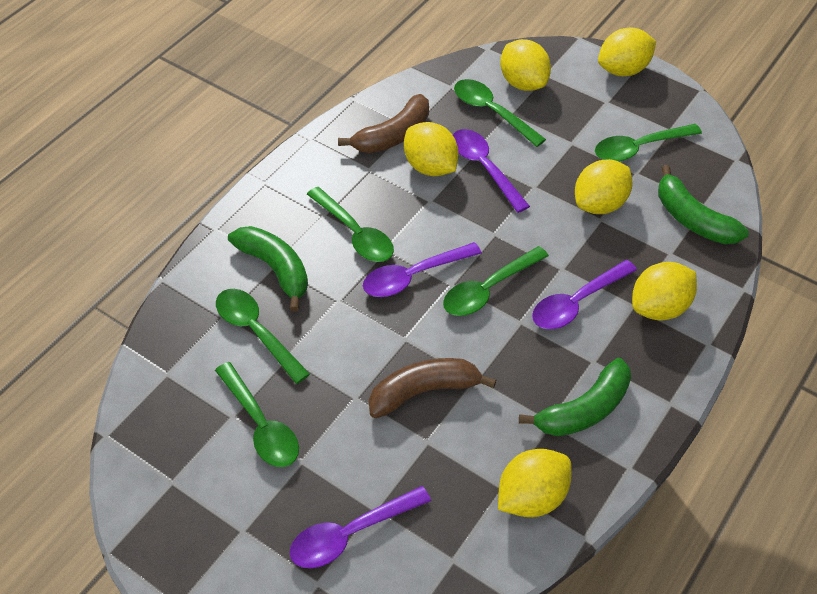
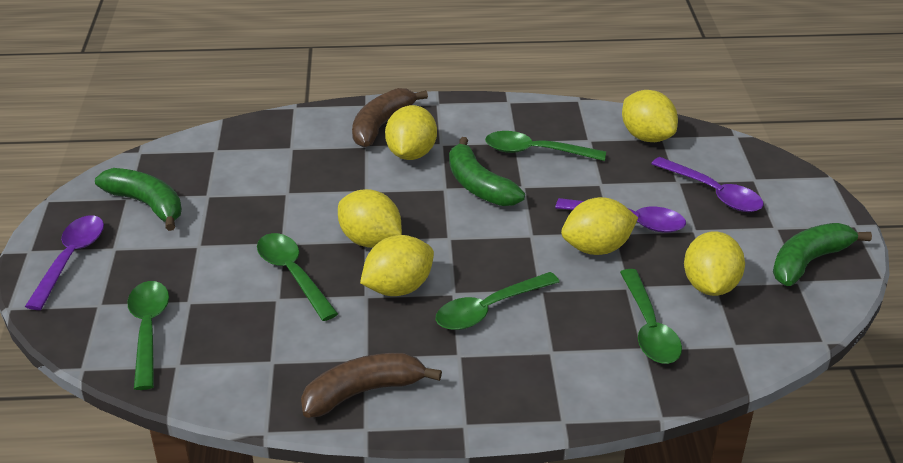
green spoon: 6 -> 5
purple spoon: 4 -> 3

